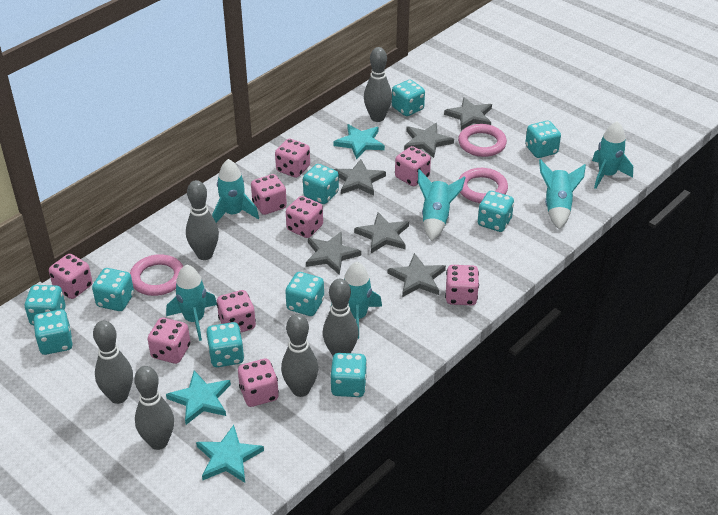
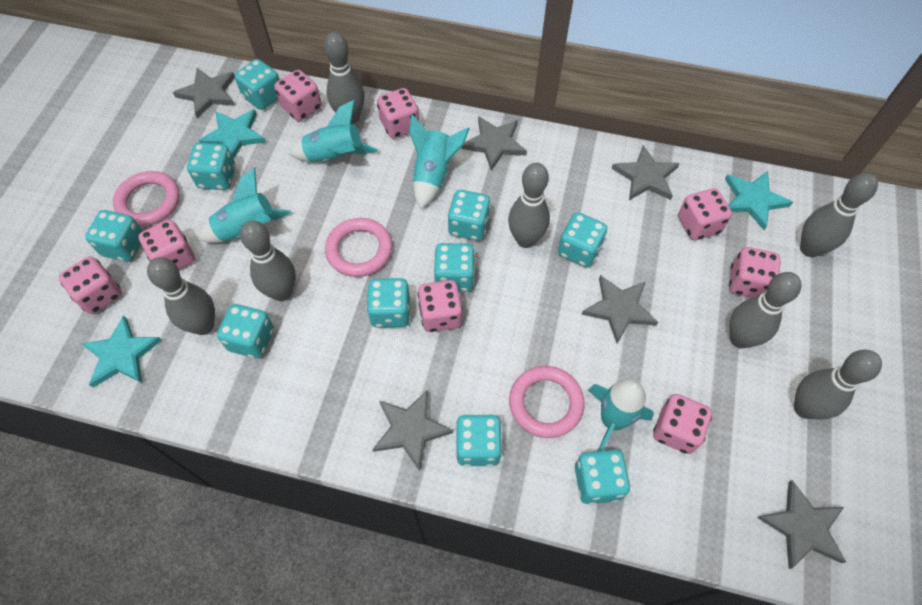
grey bowling pin: 6 -> 7
pink dice: 9 -> 8
turquoise rocket: 6 -> 4

